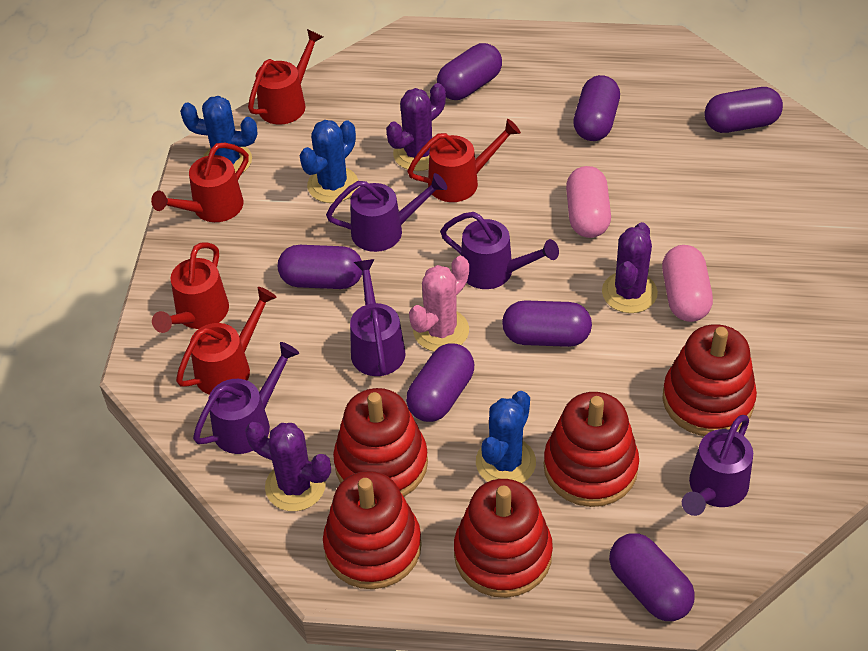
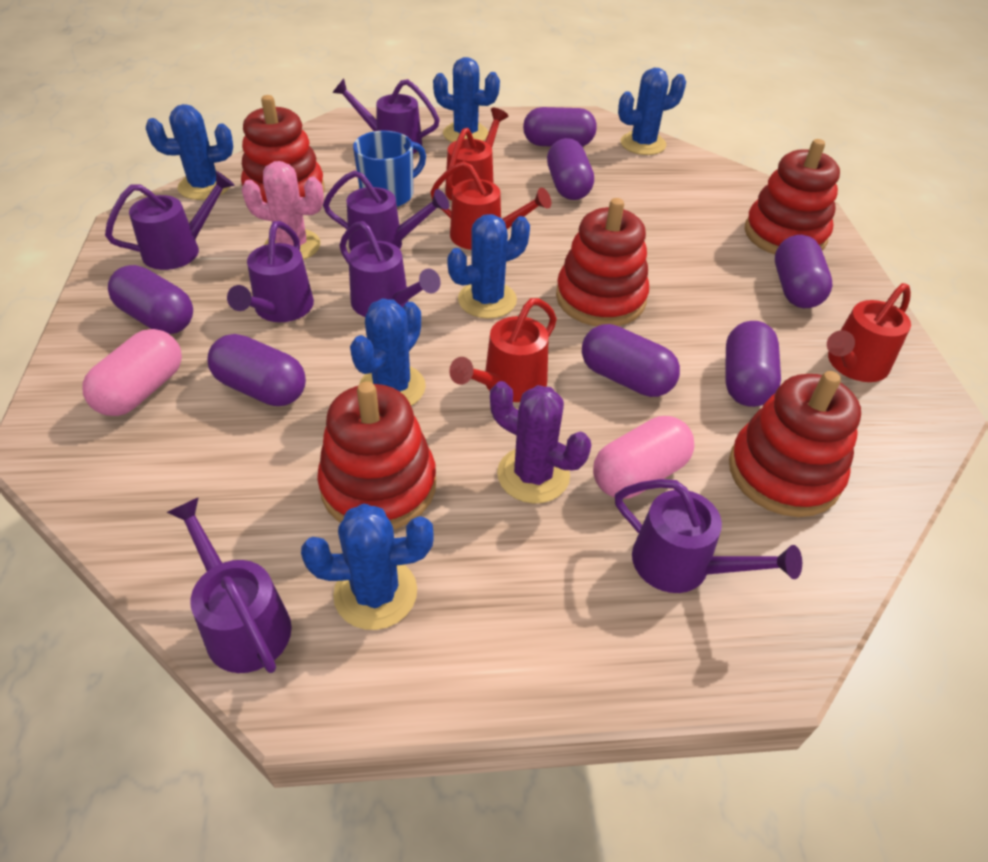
blue cactus: 3 -> 6
blue mug: 0 -> 1
purple cactus: 3 -> 1
purple watering can: 5 -> 7
red watering can: 5 -> 4

